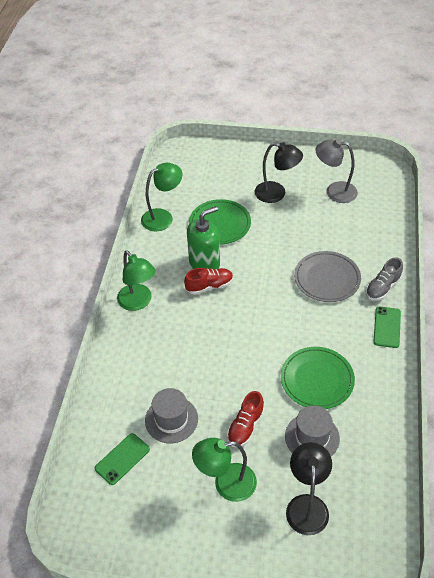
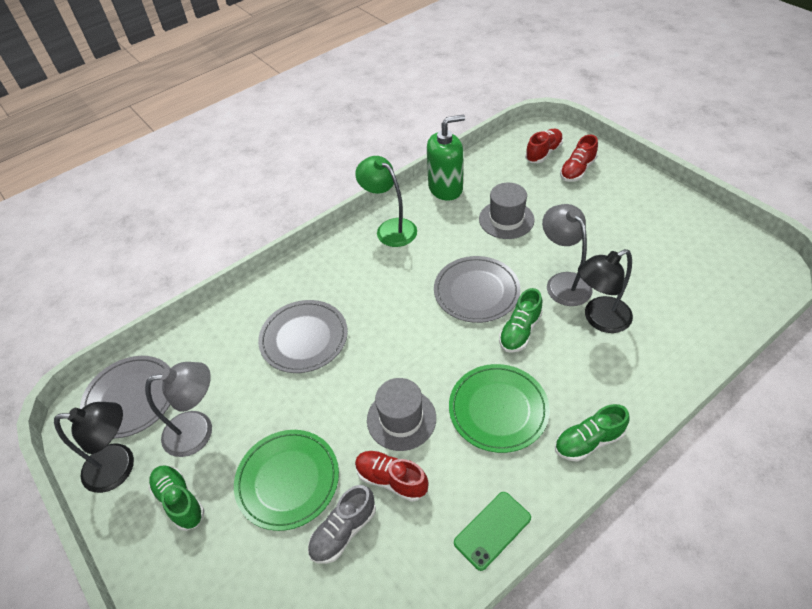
green lamp: 3 -> 1
green phone: 2 -> 1
green shoe: 0 -> 3
grey lamp: 1 -> 2
grey plate: 1 -> 3
red shoe: 2 -> 3

